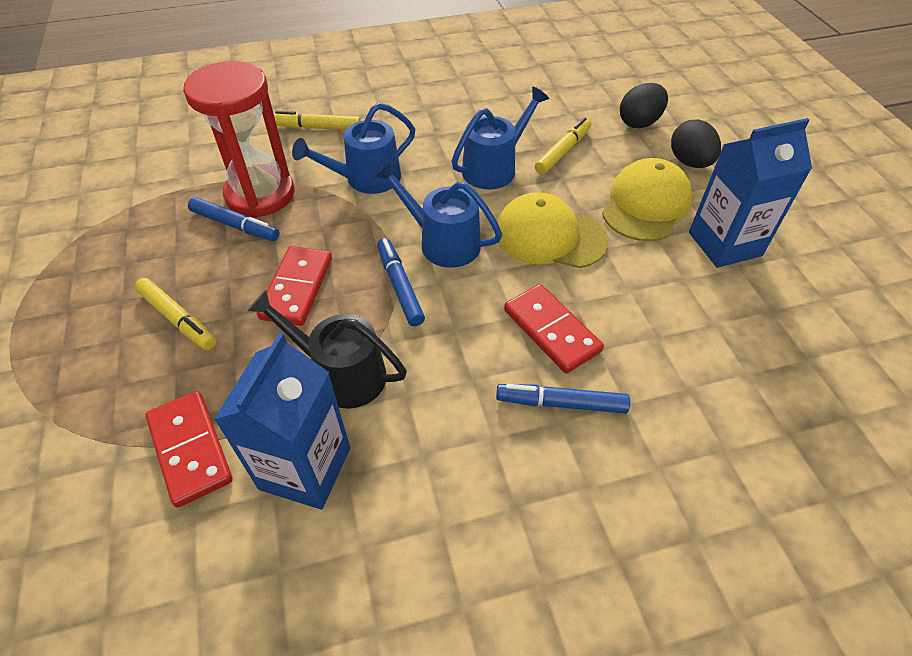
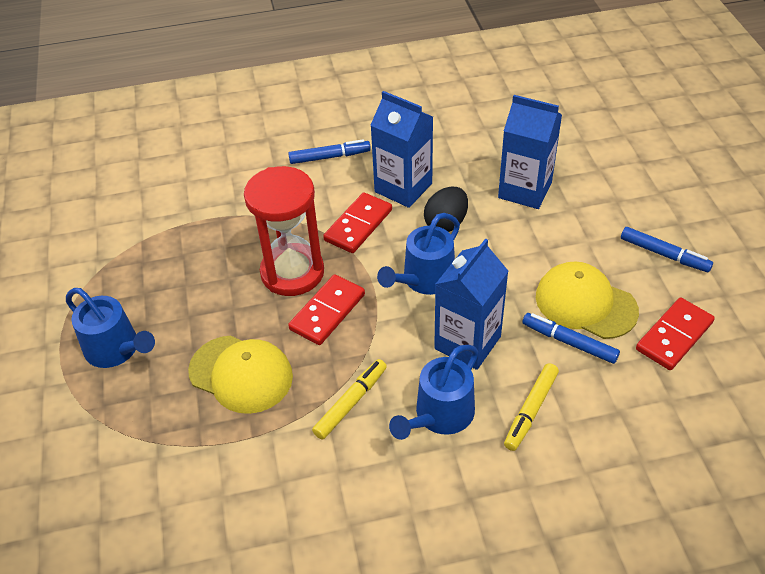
black egg: 2 -> 1
black watering can: 1 -> 0
blue carton: 2 -> 3
yellow marker: 3 -> 2

